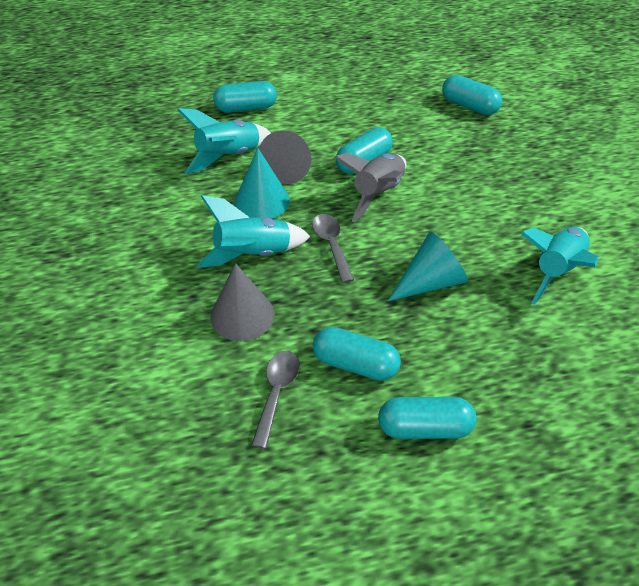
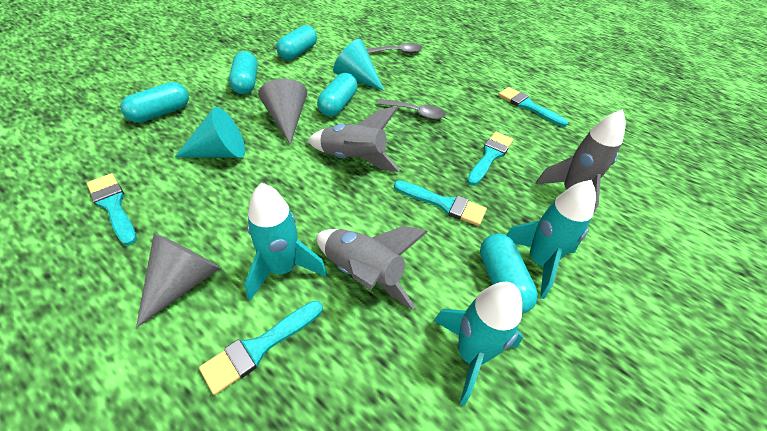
grey rocket: 1 -> 3
turquoise brush: 0 -> 5

